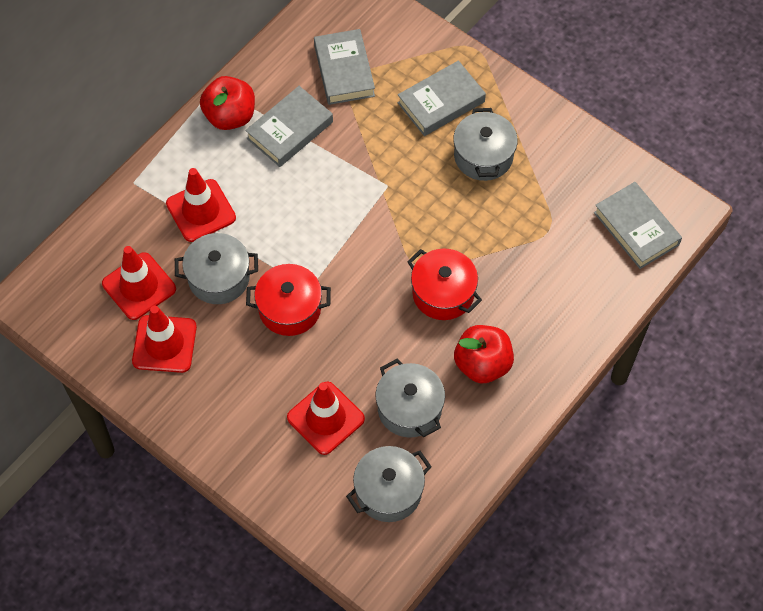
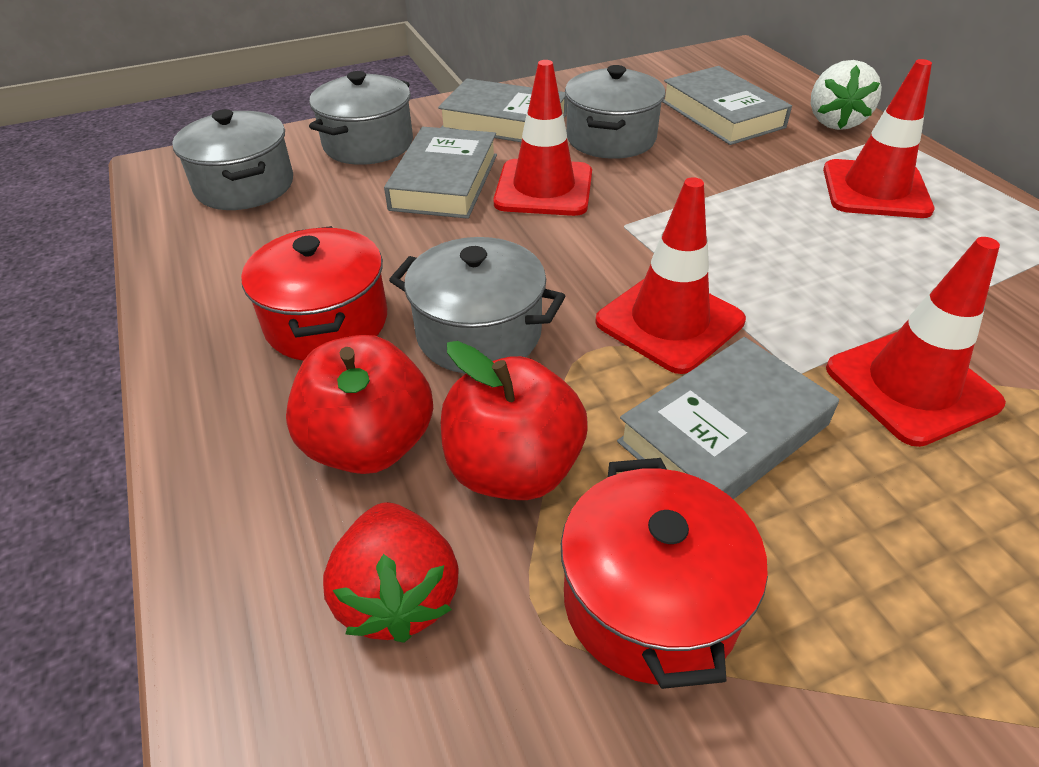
red strawberry: 0 -> 1
white strawberry: 0 -> 1

